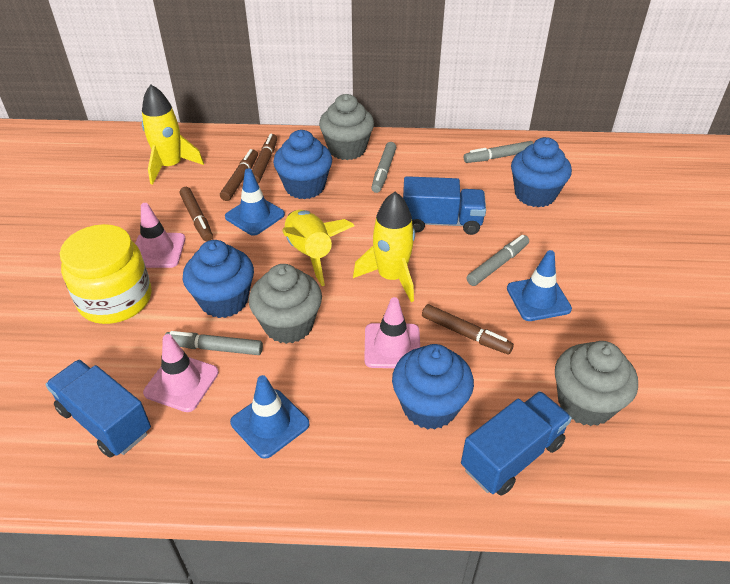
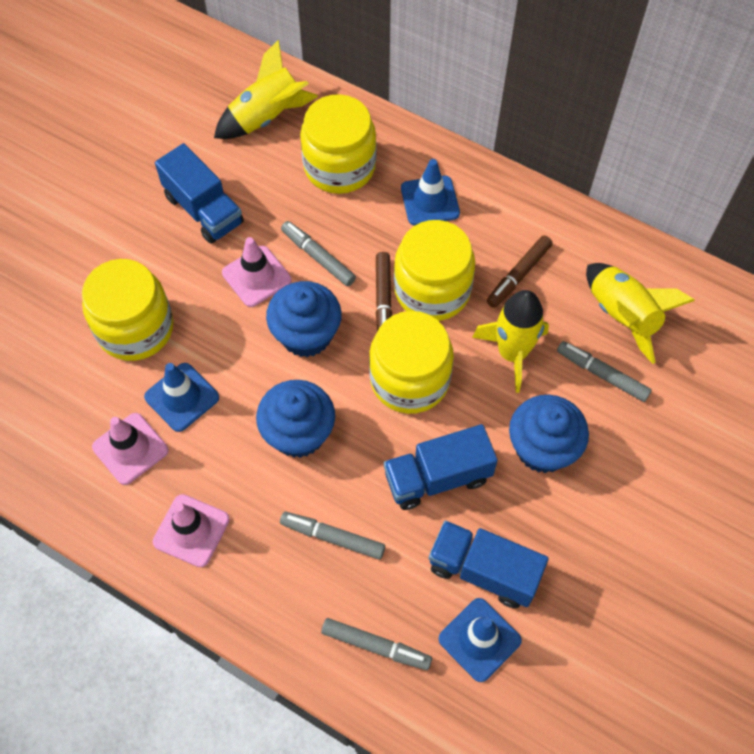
blue cupcake: 4 -> 3
brown marker: 4 -> 2
grey cupcake: 3 -> 0
yellow jar: 1 -> 4

